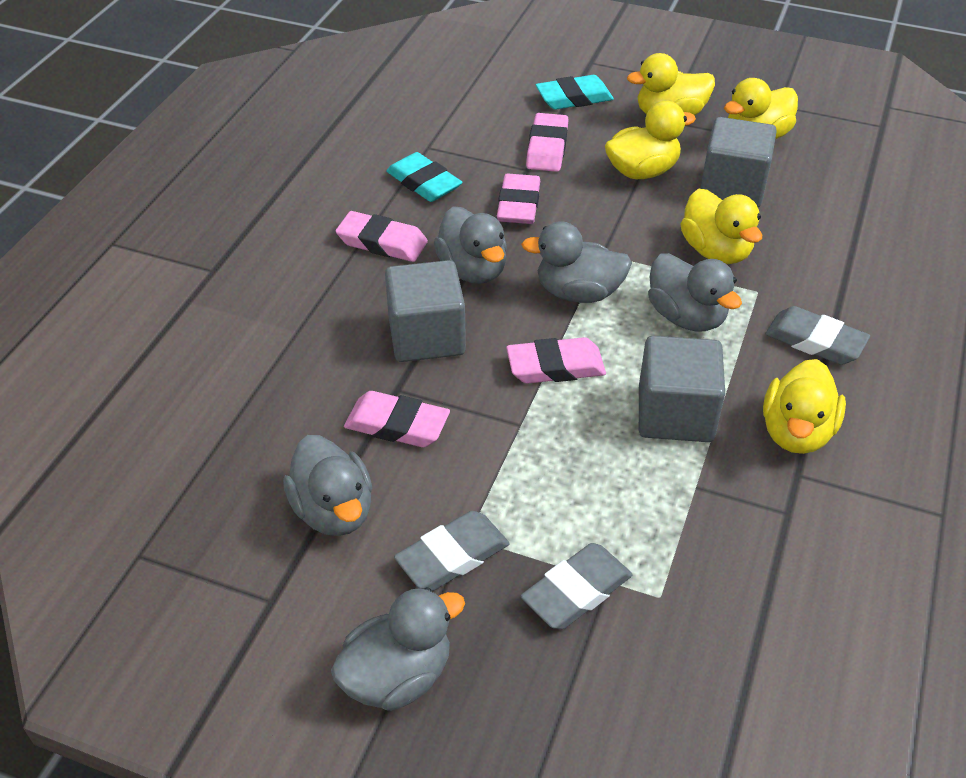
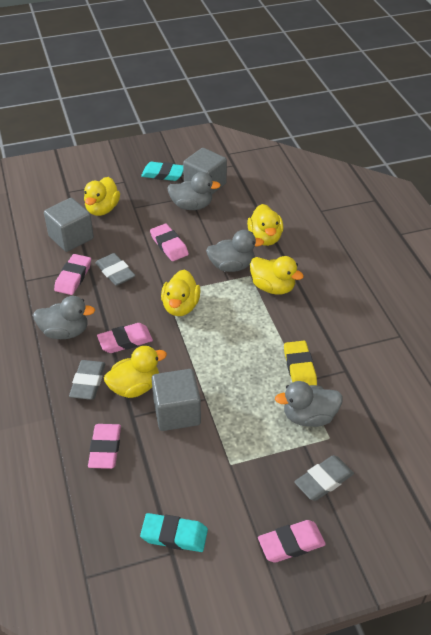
grey duck: 5 -> 4
yellow eraser: 0 -> 1

